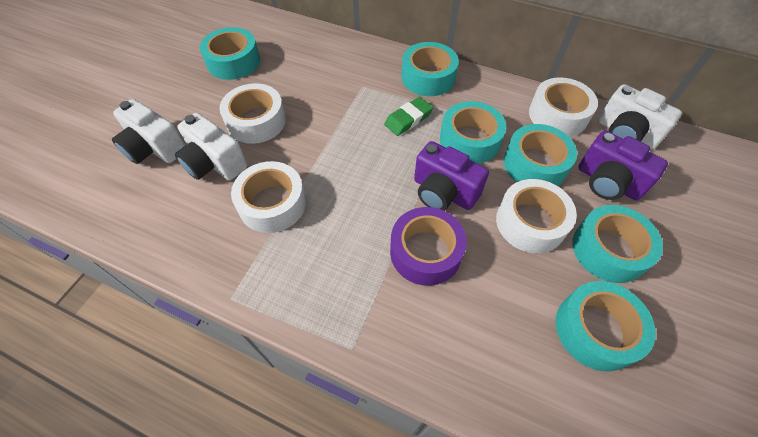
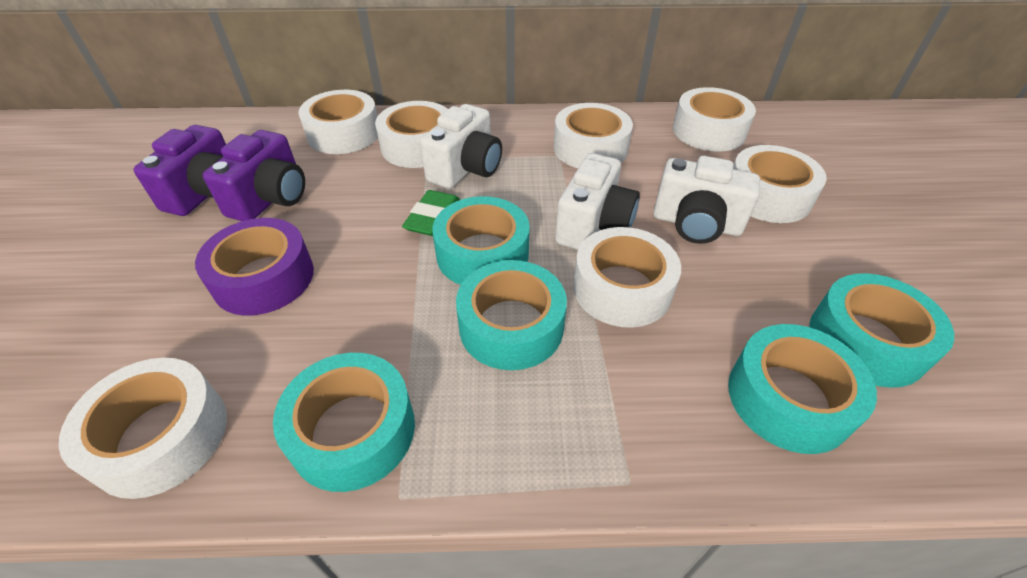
turquoise tape: 6 -> 5
white tape: 4 -> 7

